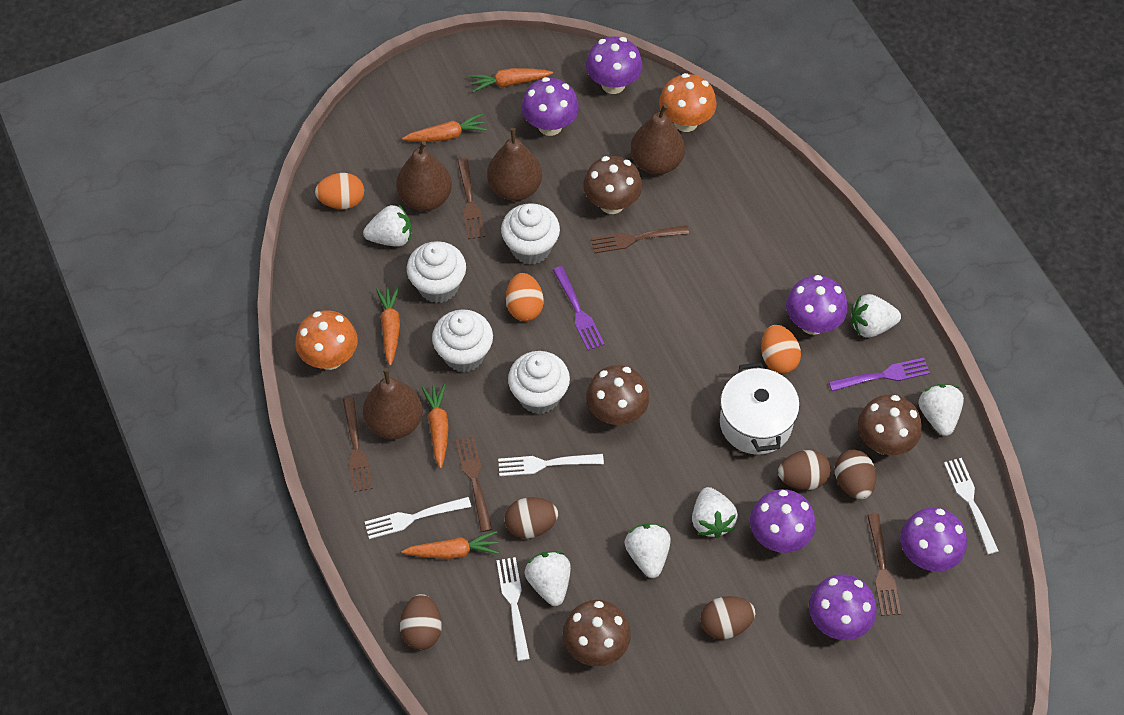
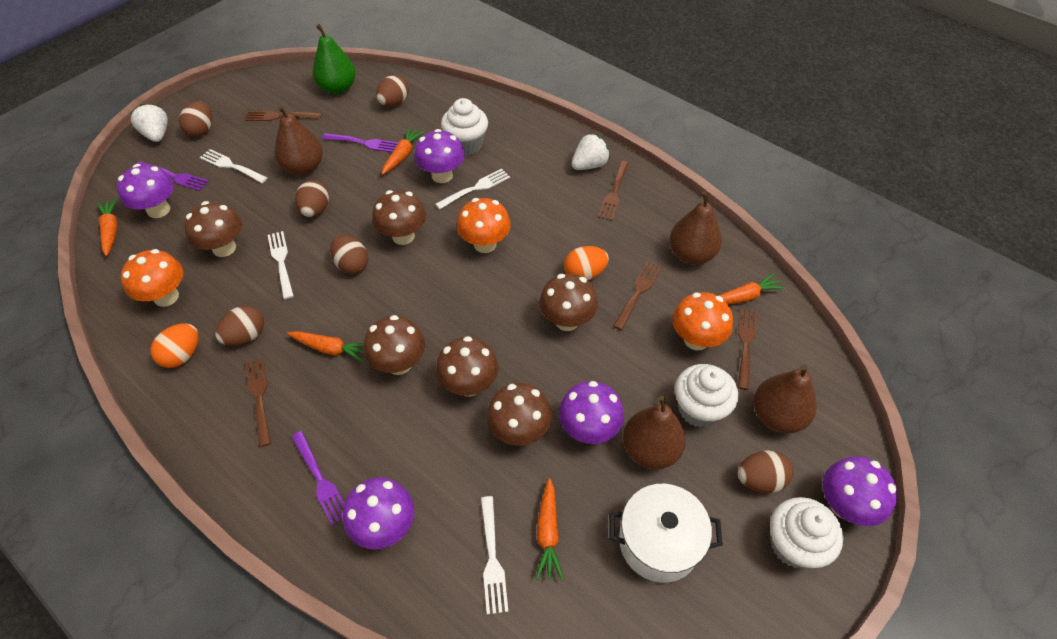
brown egg: 5 -> 6
brown mushroom: 4 -> 6
green pear: 0 -> 1
orange egg: 3 -> 2
orange mushroom: 2 -> 3
purple fork: 2 -> 3
purple mushroom: 6 -> 5
white cupcake: 4 -> 3
white strawberry: 6 -> 2

